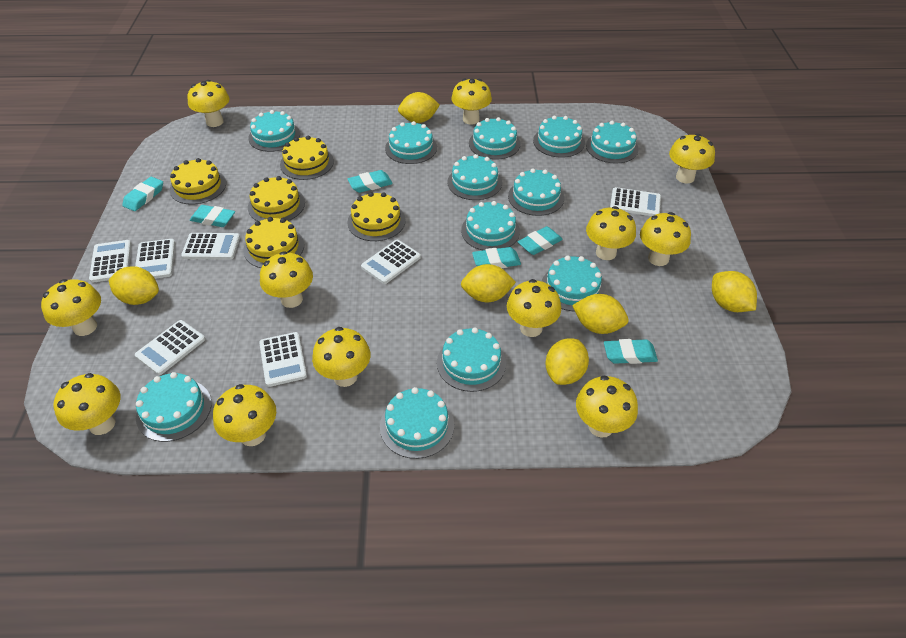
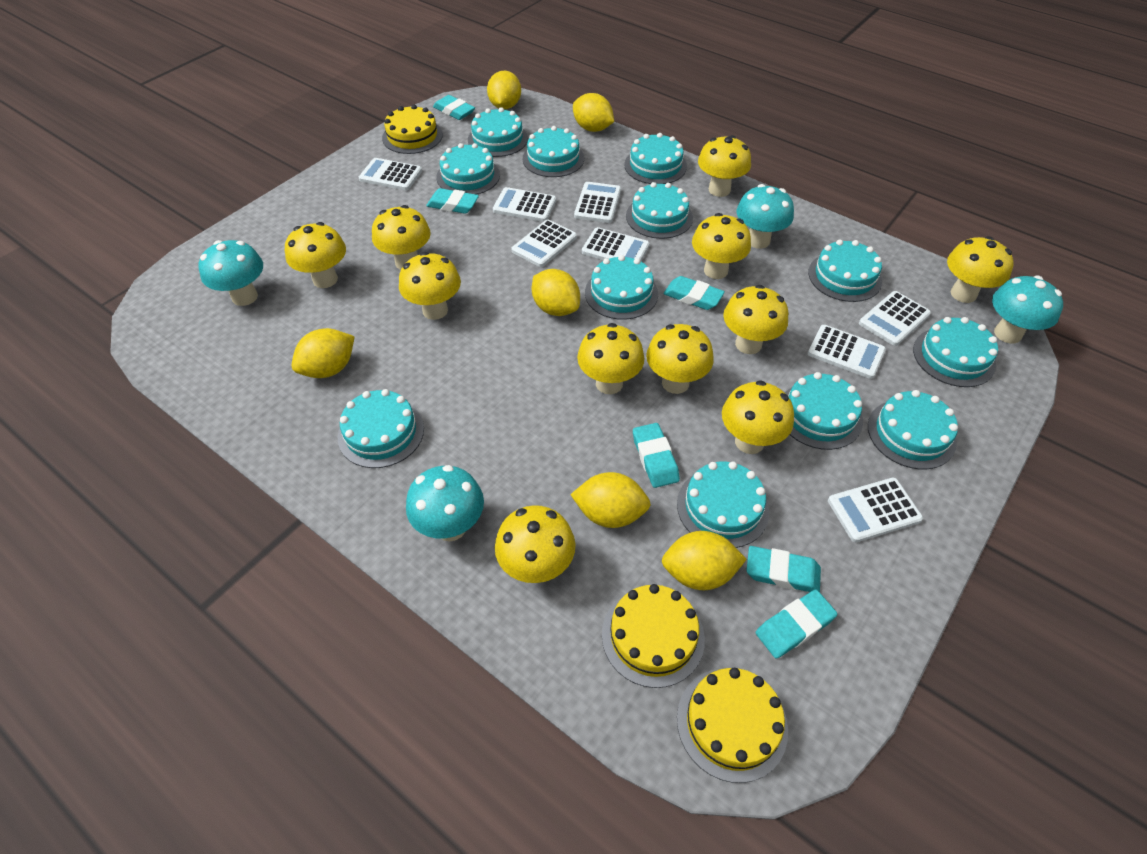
turquoise mushroom: 0 -> 4
white calculator: 7 -> 8
yellow cake: 5 -> 3
yellow mushroom: 12 -> 11

